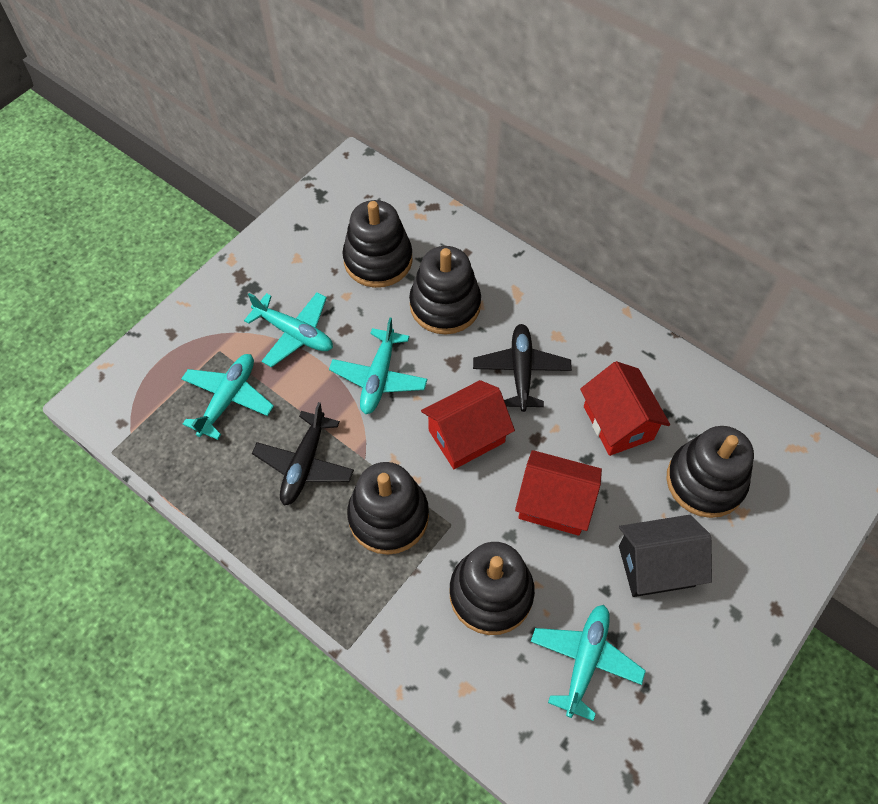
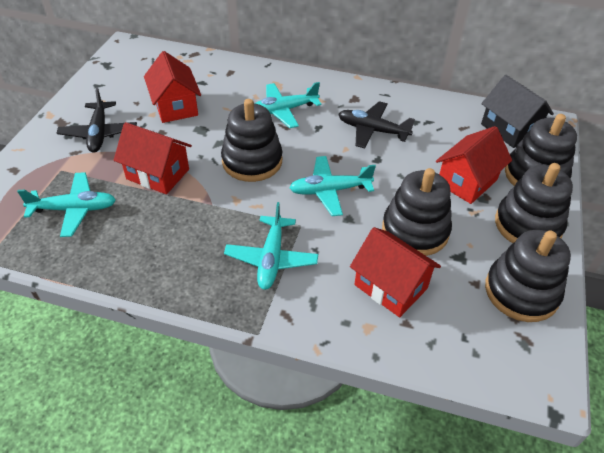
red house: 3 -> 4

